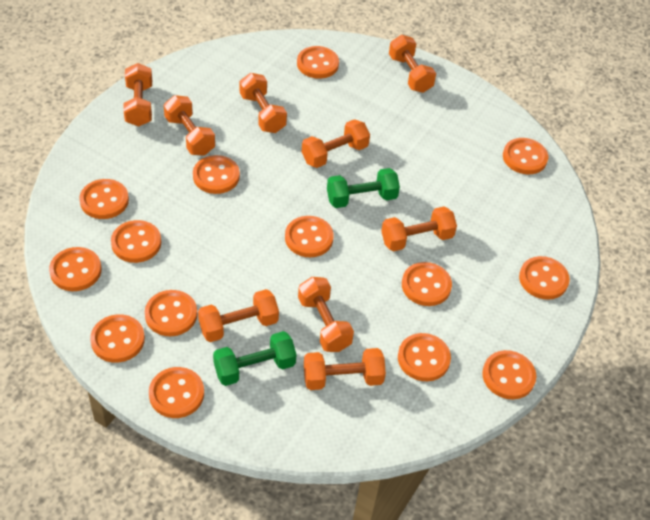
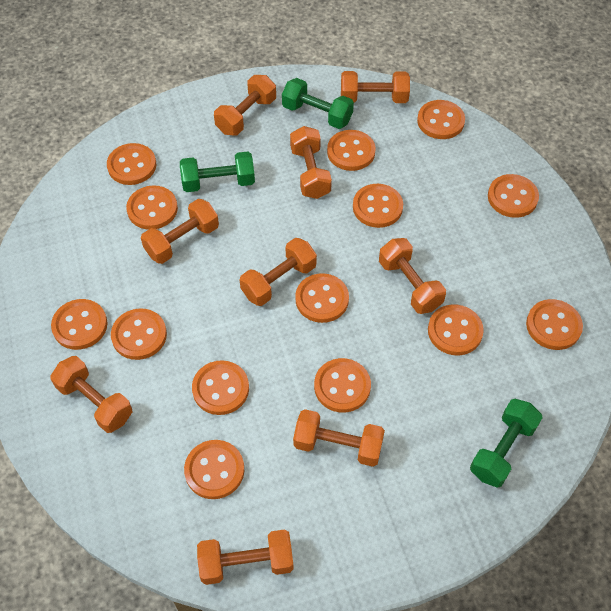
green dumbbell: 2 -> 3

